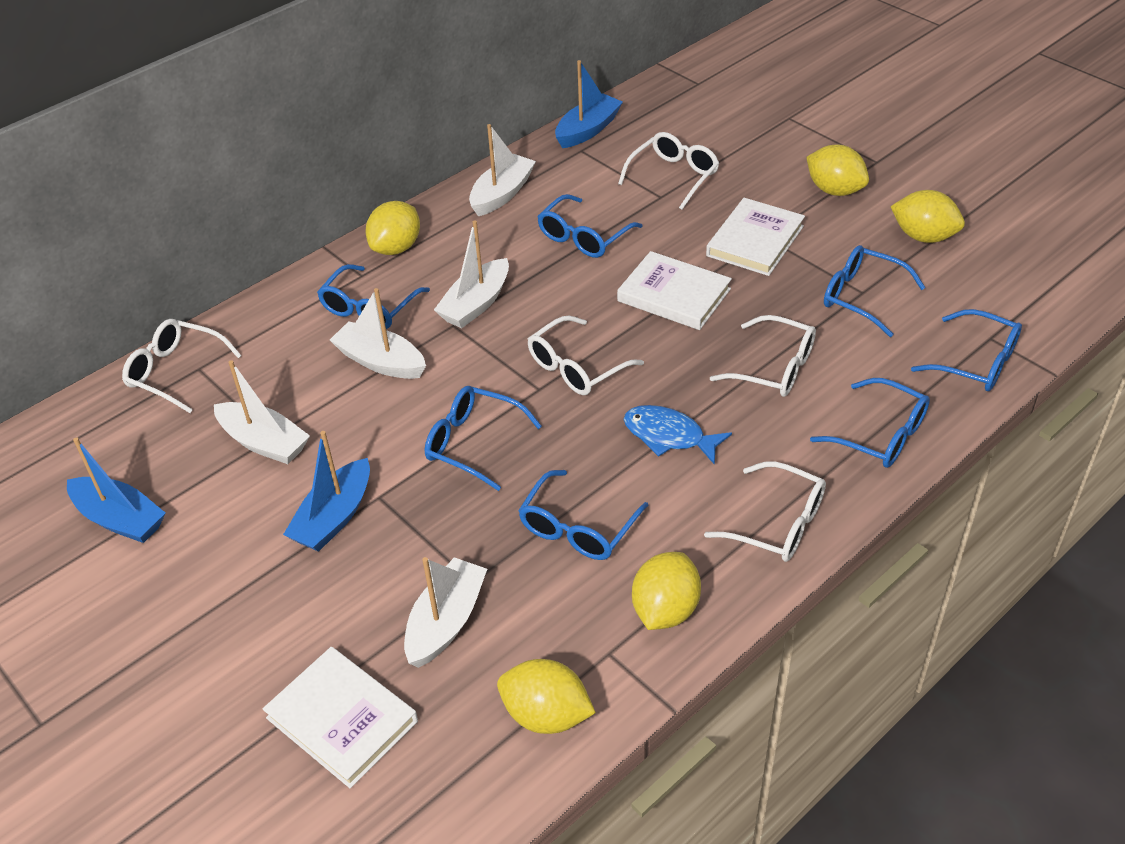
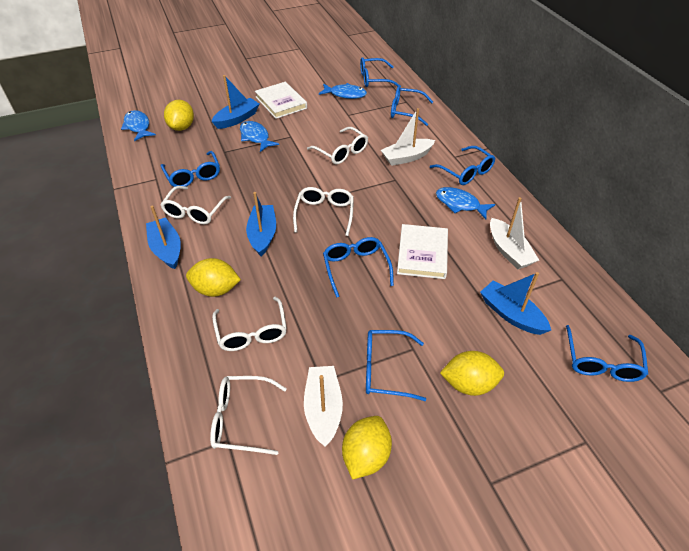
blue boat: 3 -> 4
blue fish: 1 -> 4
white boat: 5 -> 3
white book: 3 -> 2
yellow lemon: 5 -> 4

